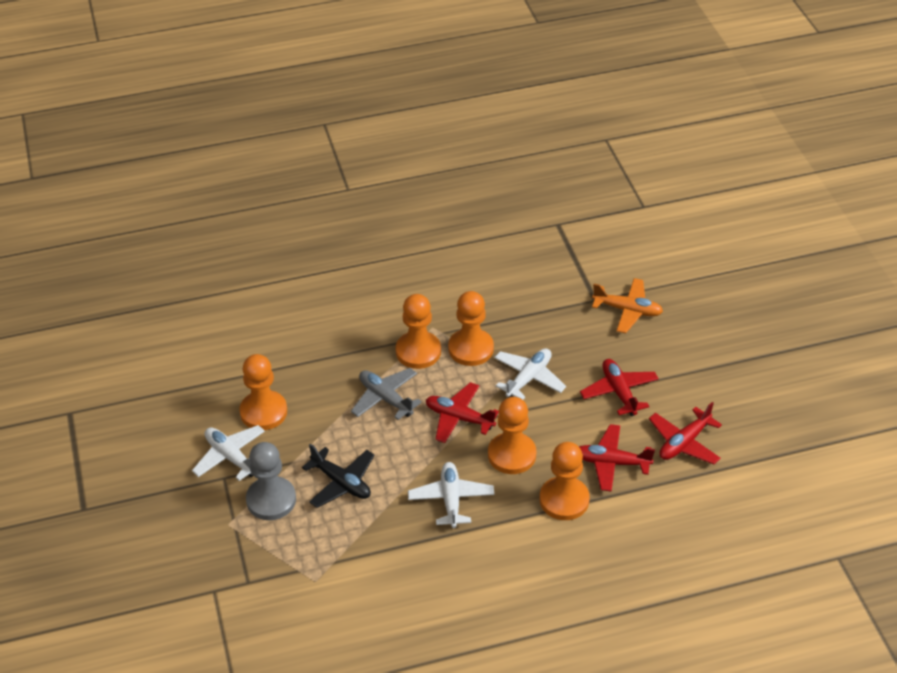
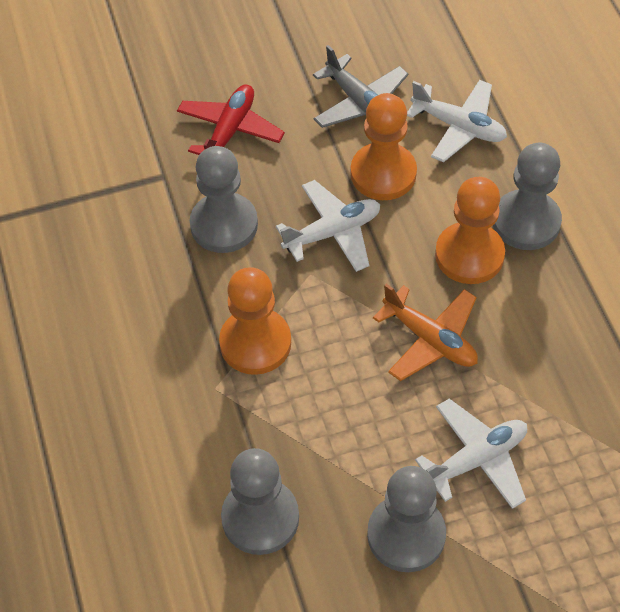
black plane: 1 -> 0
grey pawn: 1 -> 4
orange pawn: 5 -> 3
red plane: 4 -> 1

